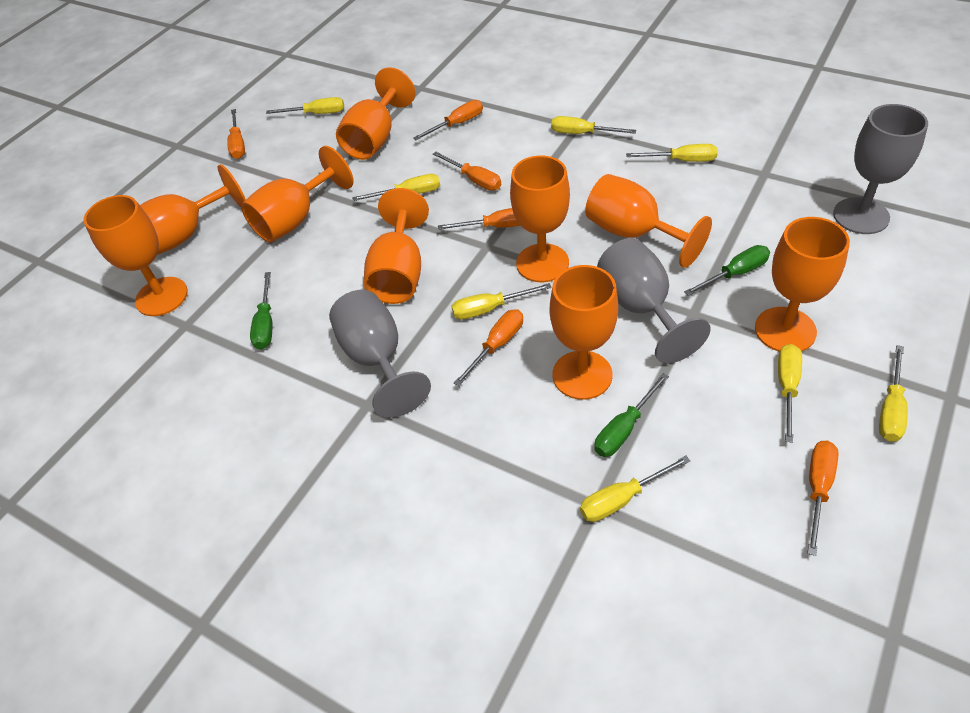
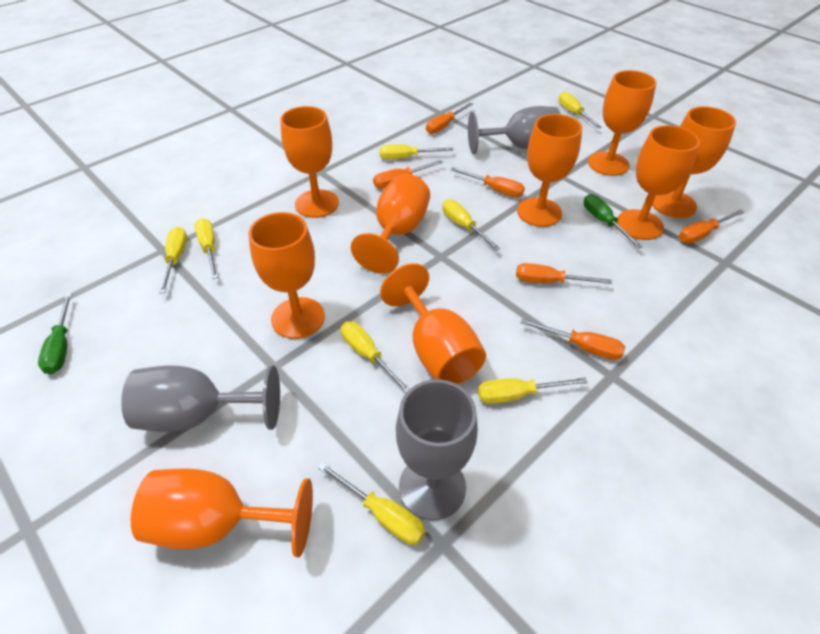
green screwdriver: 3 -> 2

